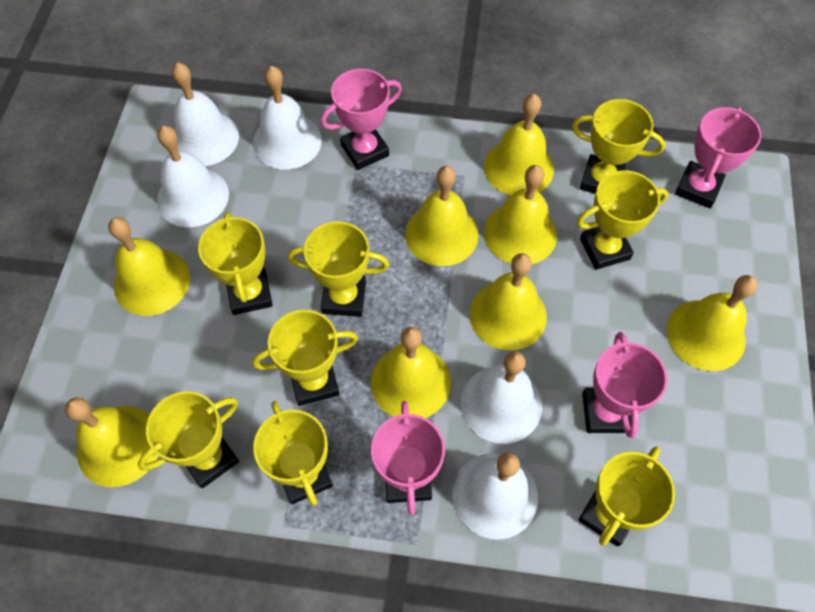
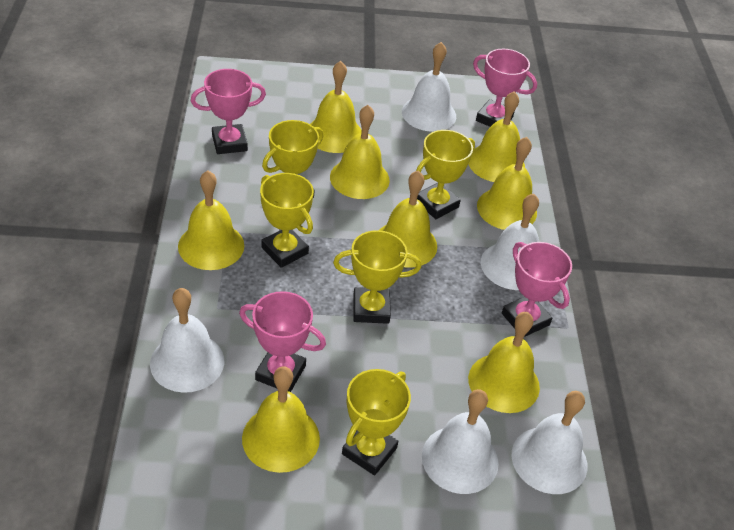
yellow trophy: 8 -> 5

